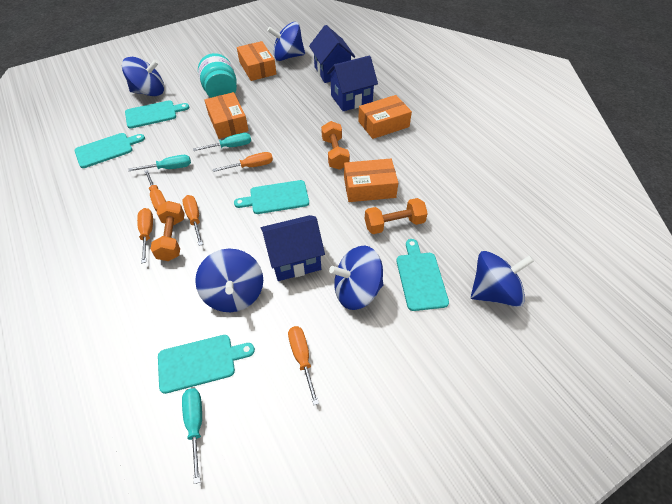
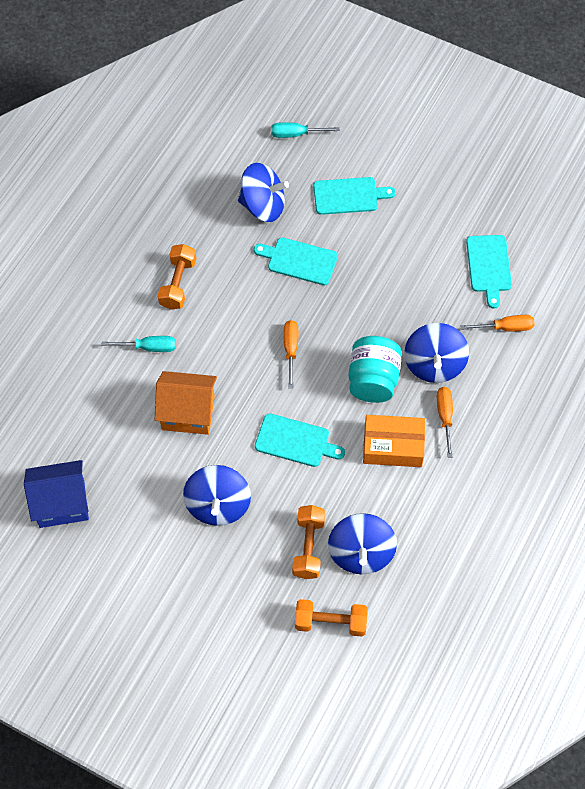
blue house: 3 -> 1
blue spinning top: 5 -> 4
orange box: 4 -> 1
orange house: 0 -> 1
orange screwdriver: 5 -> 3
turquoise cutting board: 5 -> 4
turquoise screwdriver: 3 -> 2

